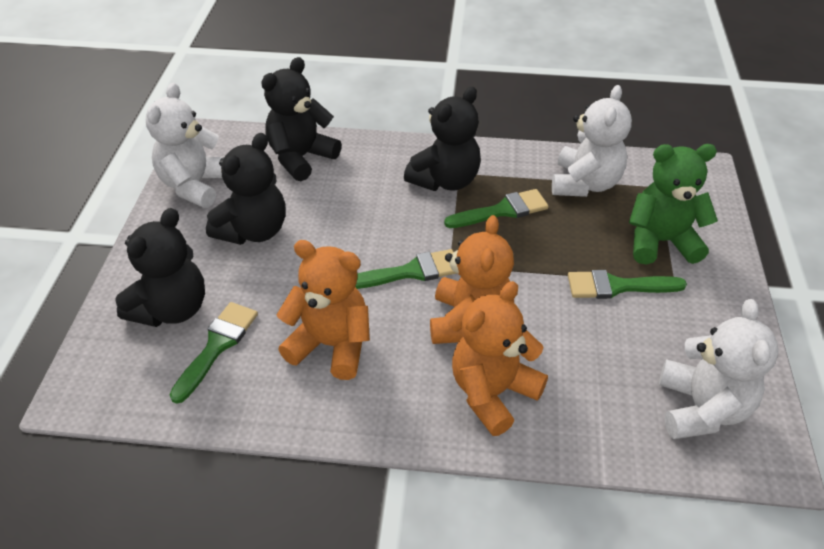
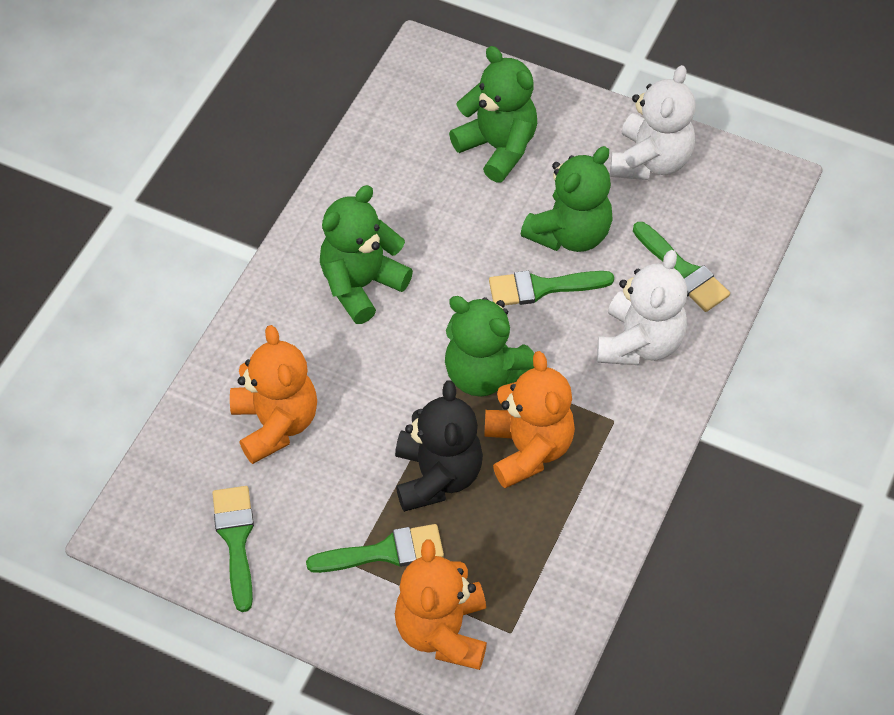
black teddy bear: 4 -> 1
green teddy bear: 1 -> 4
white teddy bear: 3 -> 2

